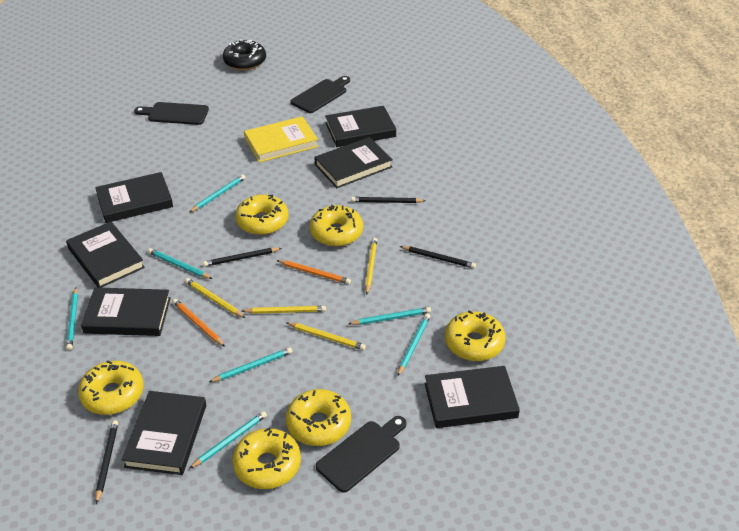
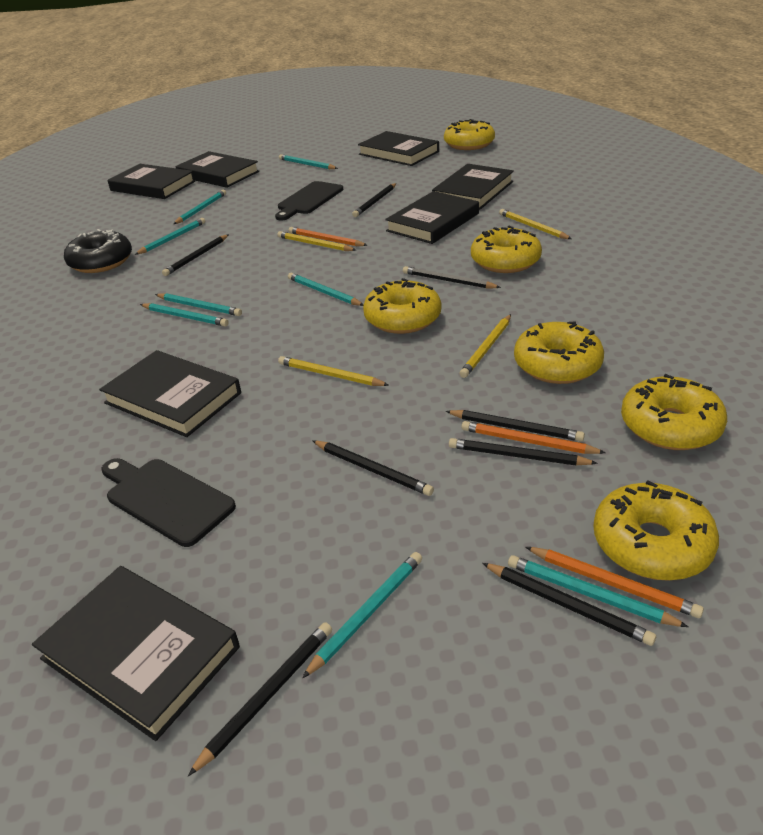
black cutting board: 3 -> 2
black pencil: 4 -> 8
orange pencil: 2 -> 3
turquoise pencil: 7 -> 8
yellow book: 1 -> 0

